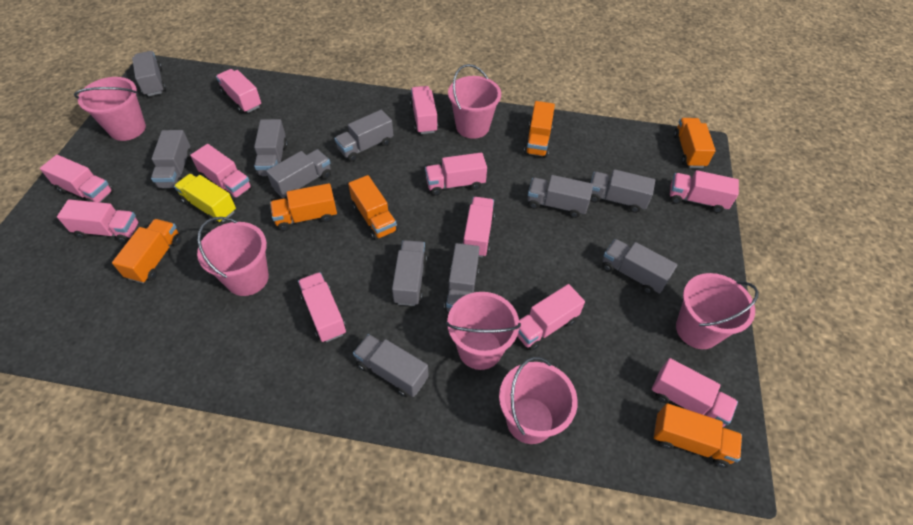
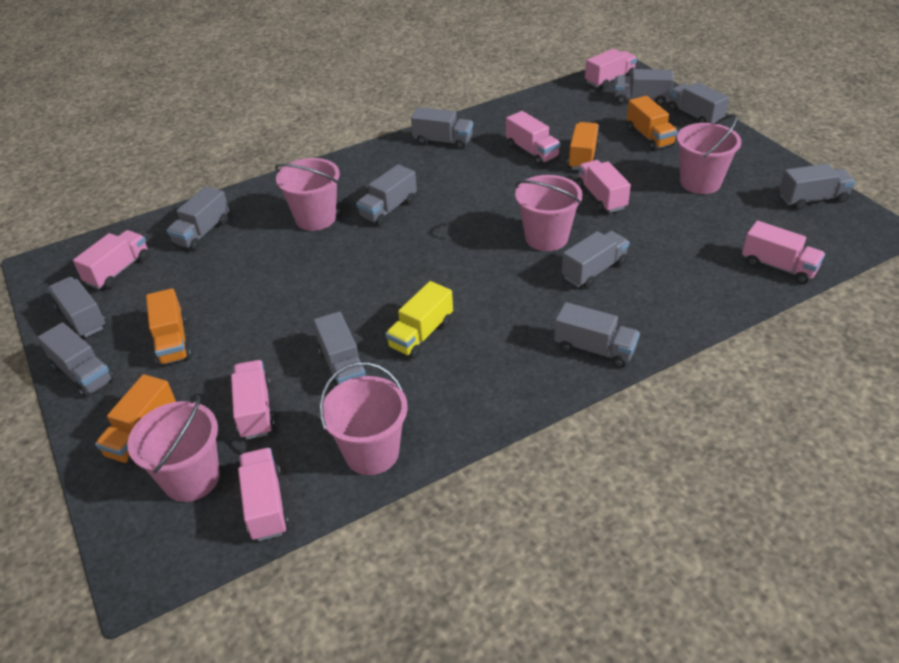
orange truck: 6 -> 4
pink bucket: 6 -> 5
pink truck: 11 -> 7

